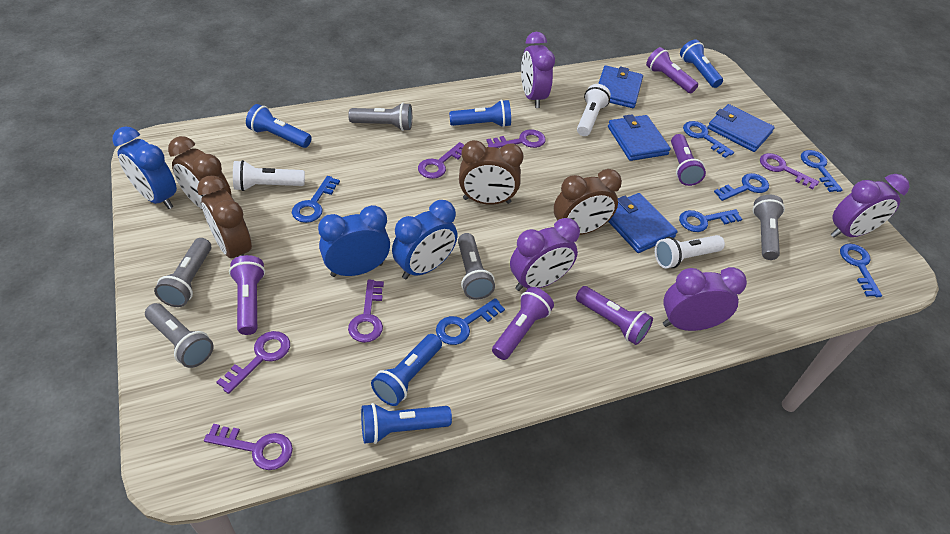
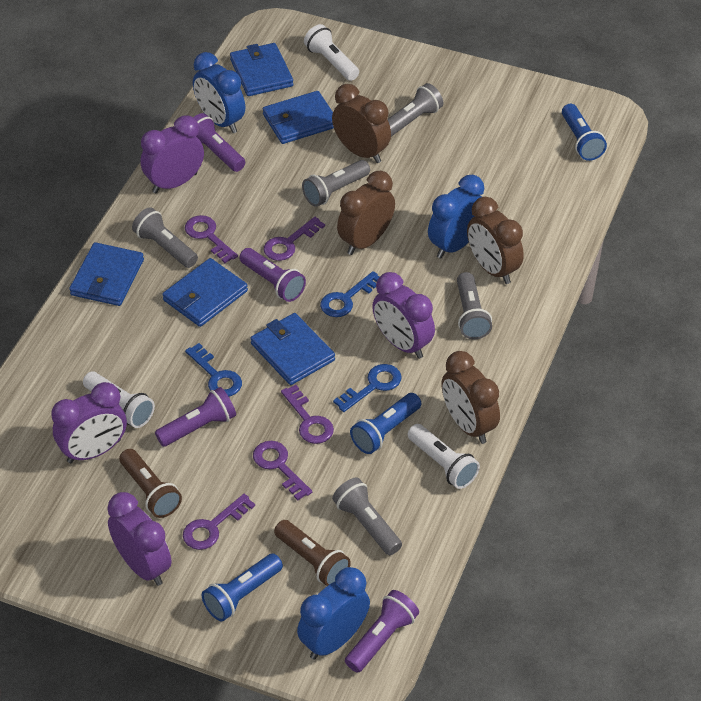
blue flashlight: 5 -> 3
blue key: 7 -> 3
blue wallet: 4 -> 5
brown flashlight: 0 -> 2
purple flashlight: 5 -> 4
purple key: 6 -> 5

